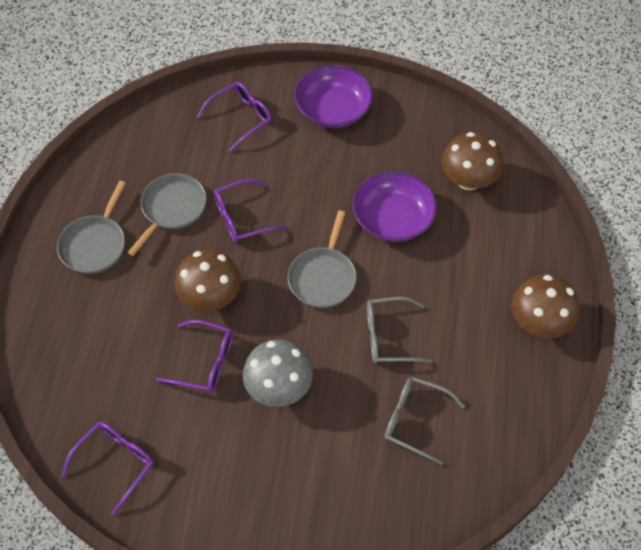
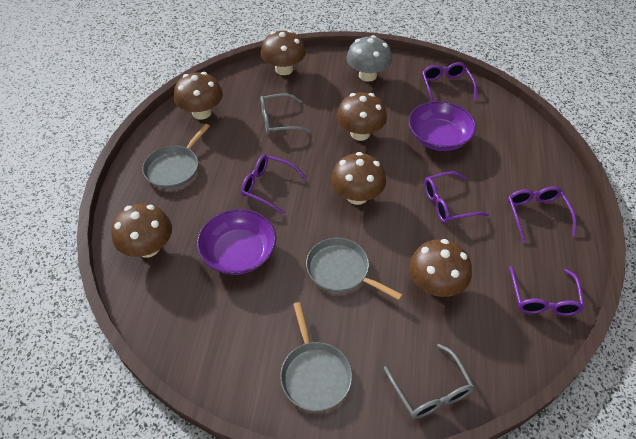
brown mushroom: 3 -> 6
purple glasses: 4 -> 5

